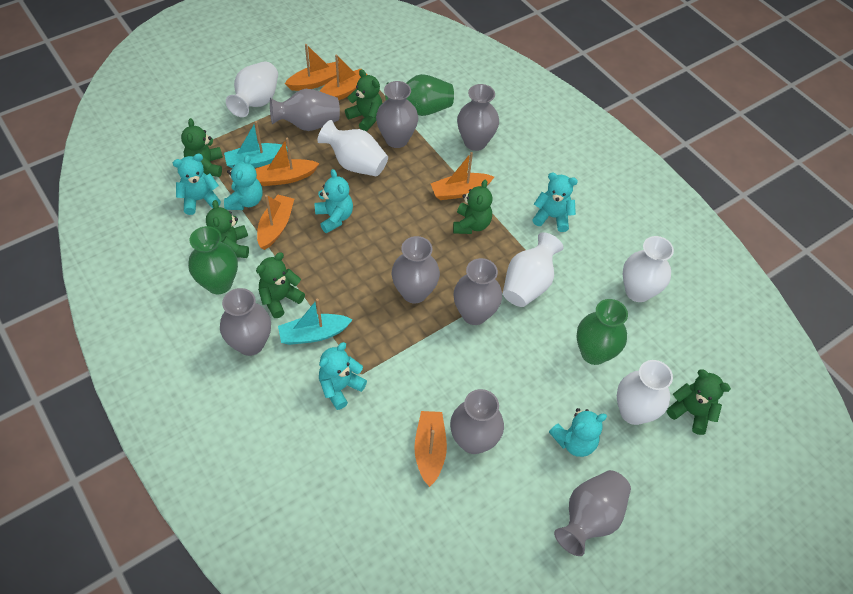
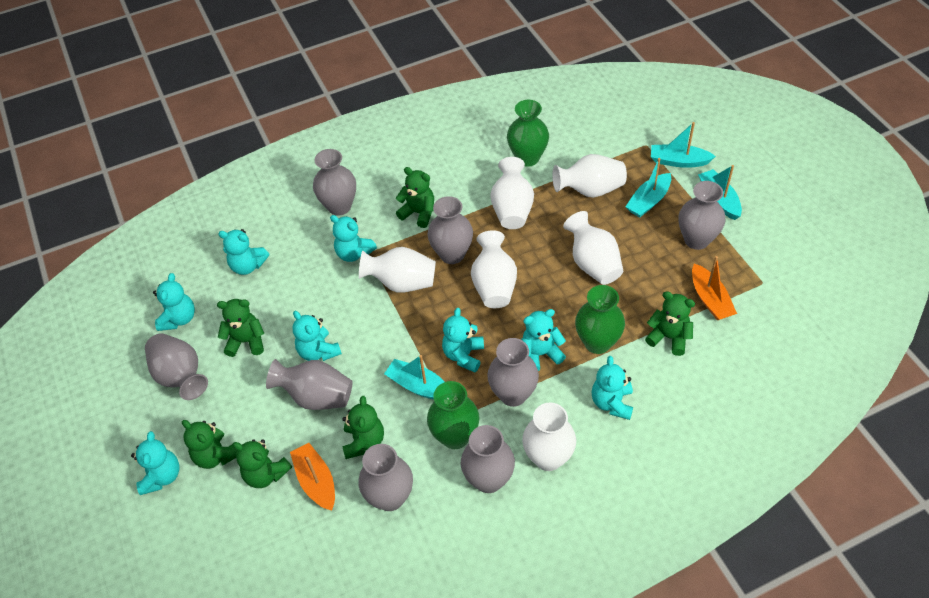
orange boat: 6 -> 2
turquoise boat: 2 -> 4
turquoise teddy bear: 6 -> 8
white vase: 5 -> 6

